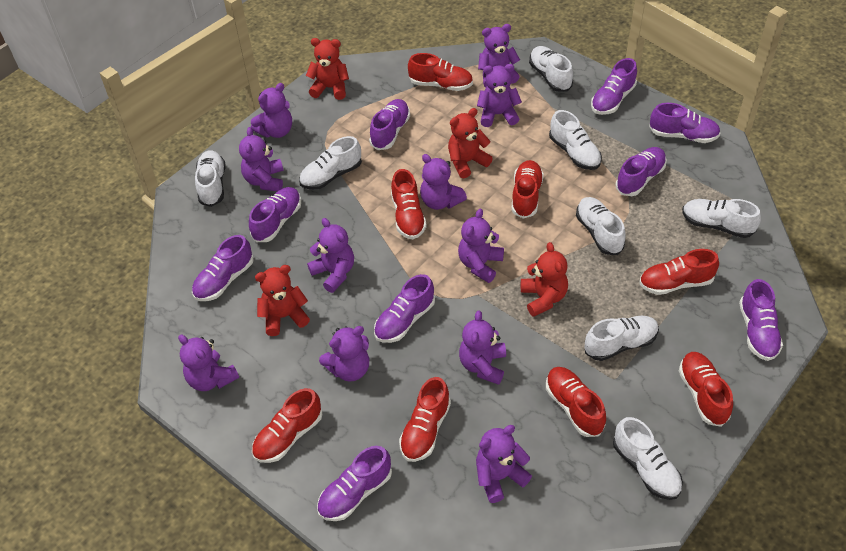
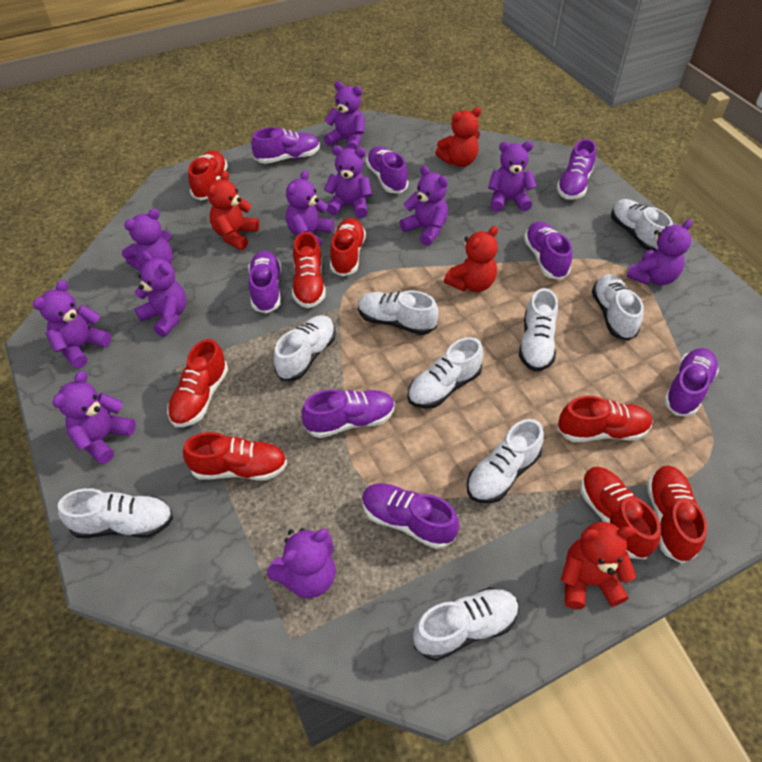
purple shoe: 9 -> 8
white shoe: 8 -> 9

